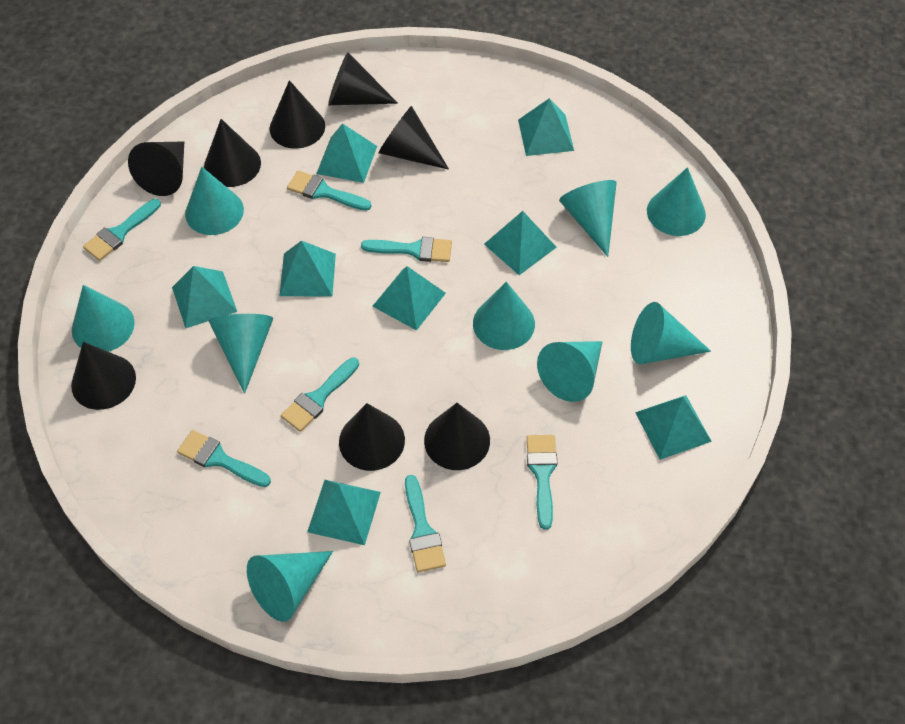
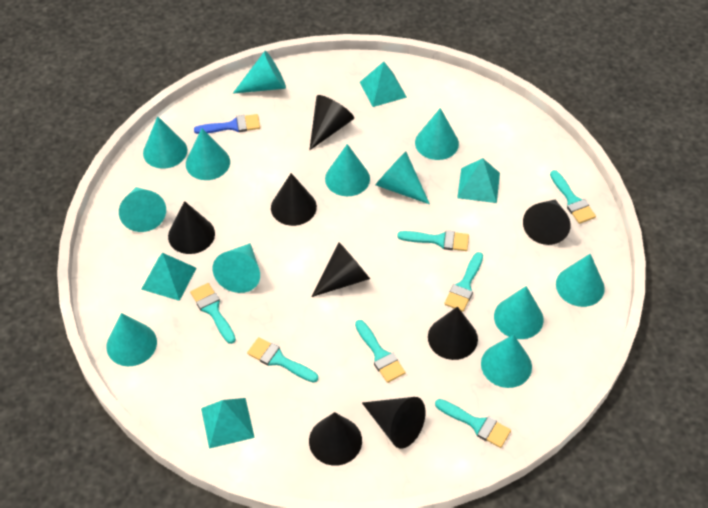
blue brush: 0 -> 1
turquoise cone: 9 -> 12
turquoise pyramid: 8 -> 4

